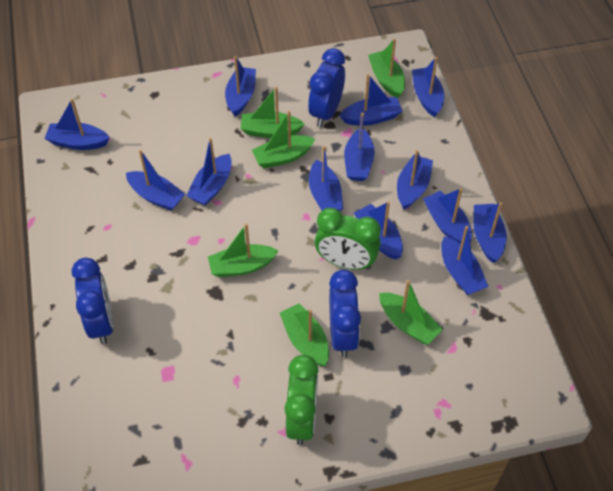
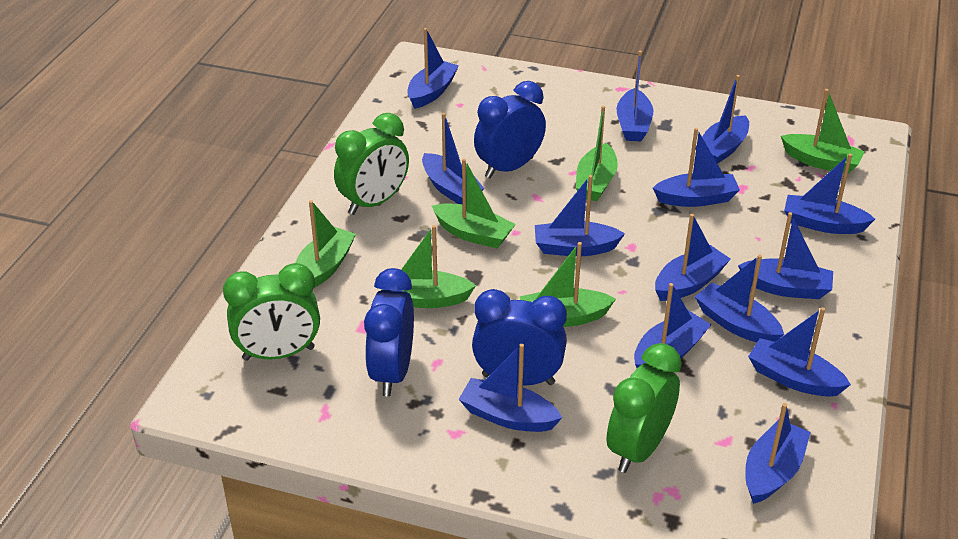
blue boat: 13 -> 14
green clock: 2 -> 3

